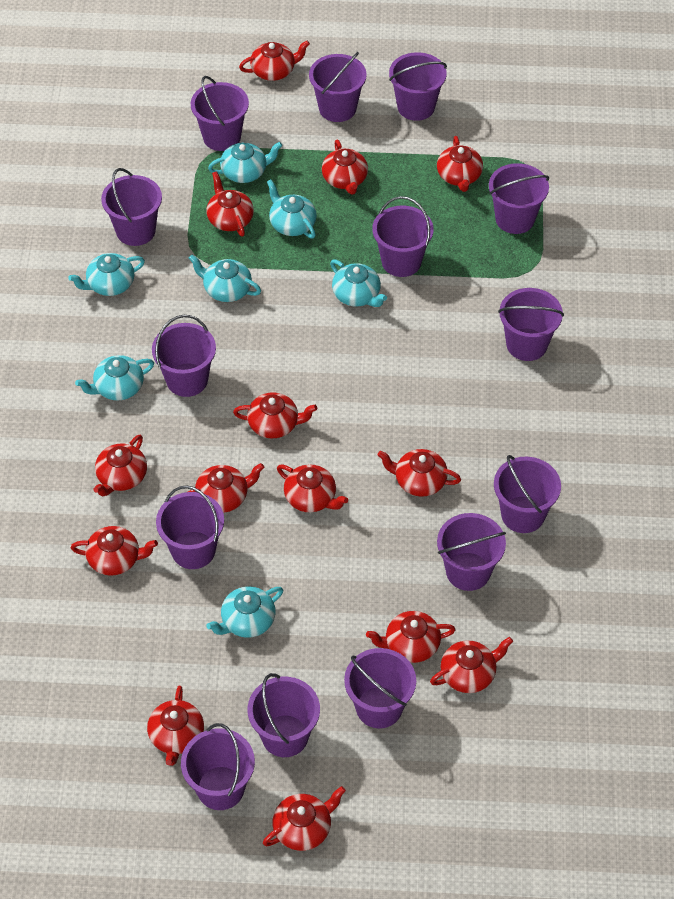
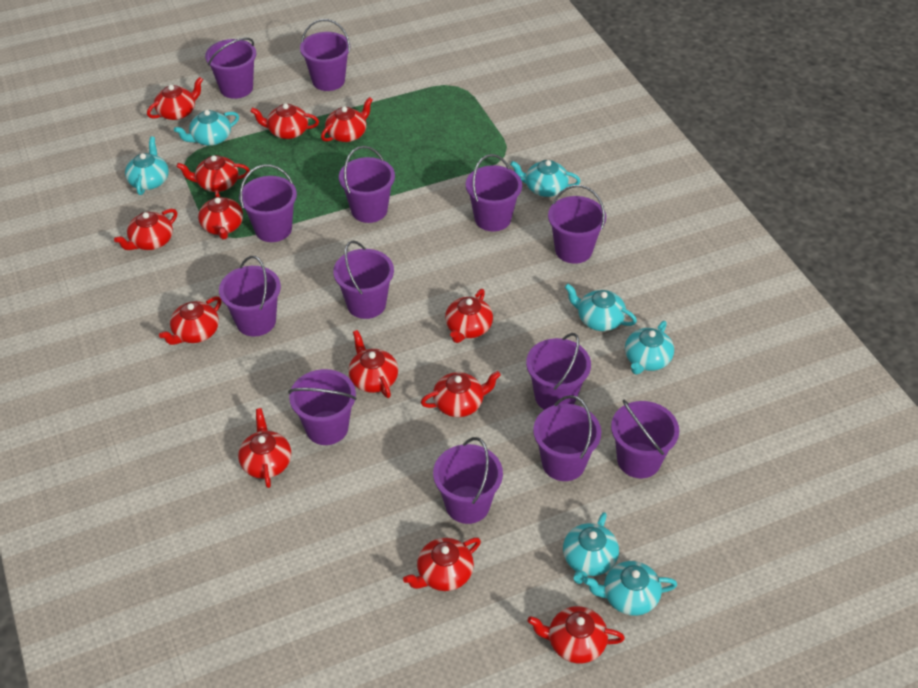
purple bucket: 14 -> 13
red teapot: 14 -> 13

